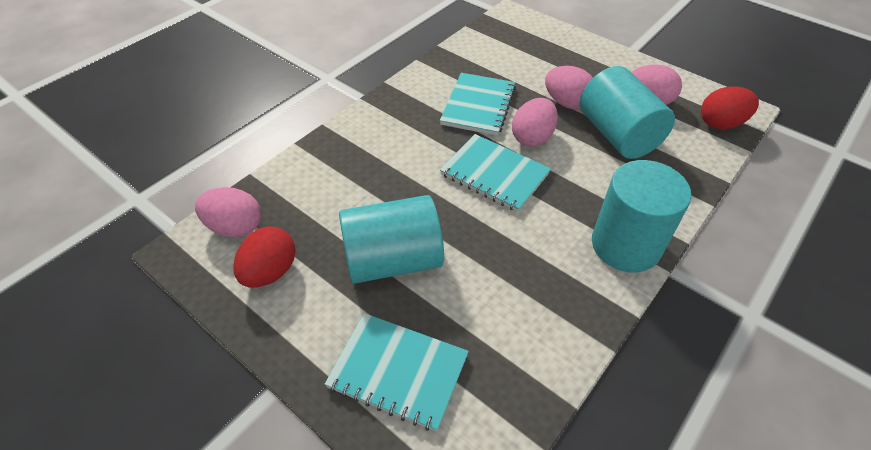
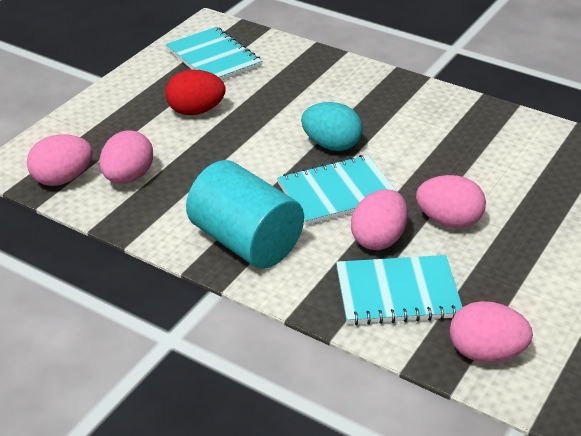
pink egg: 4 -> 5
red egg: 2 -> 1
turquoise cylinder: 3 -> 1
turquoise egg: 0 -> 1

